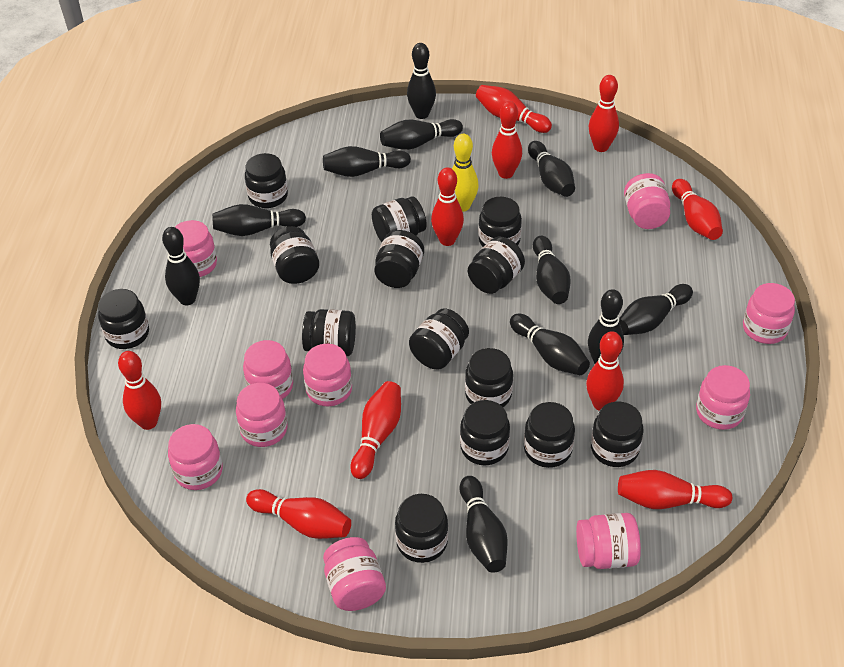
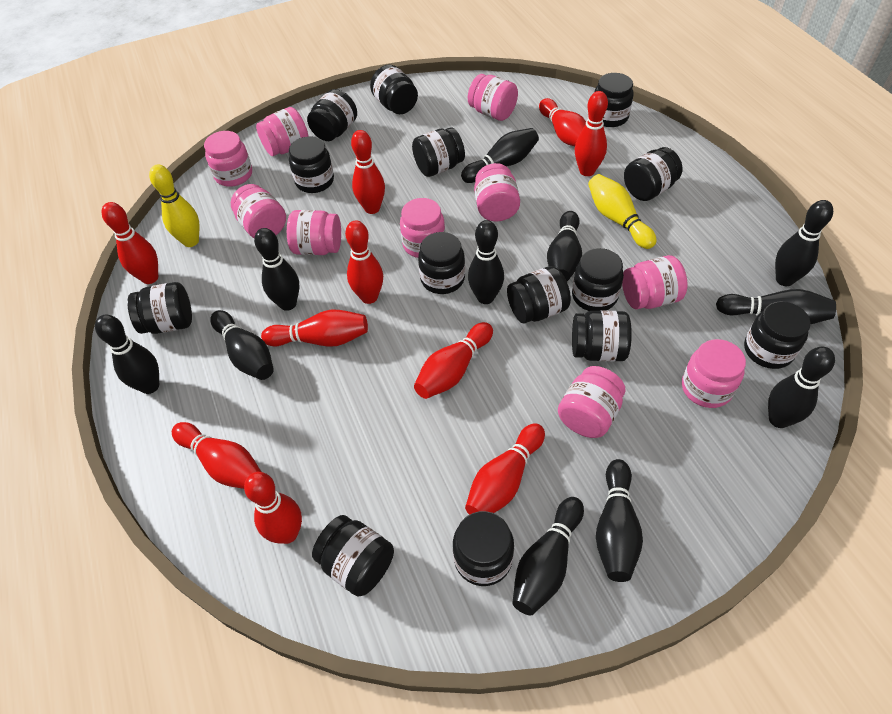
yellow bowling pin: 1 -> 2

